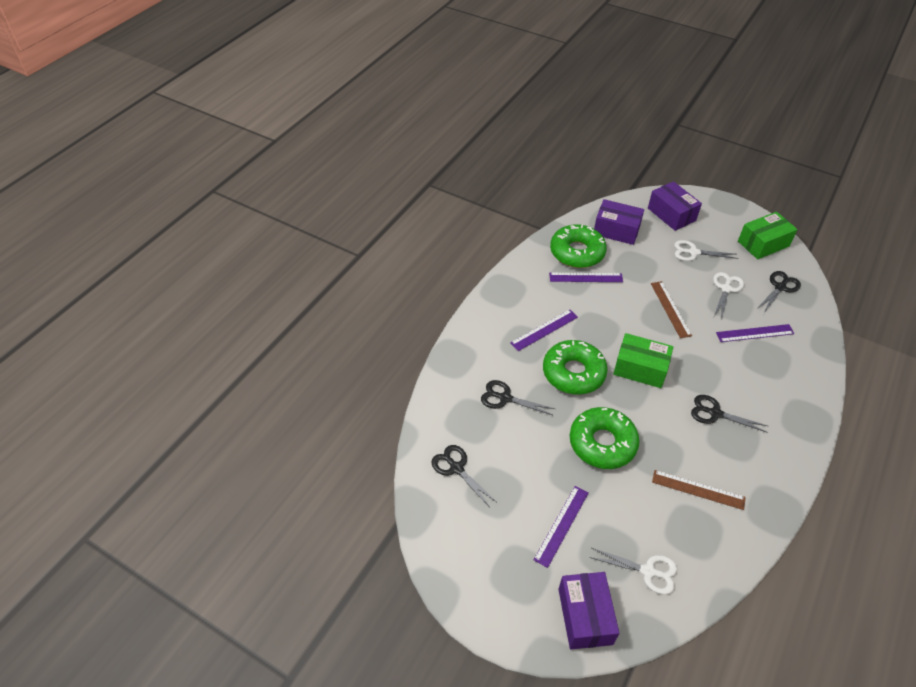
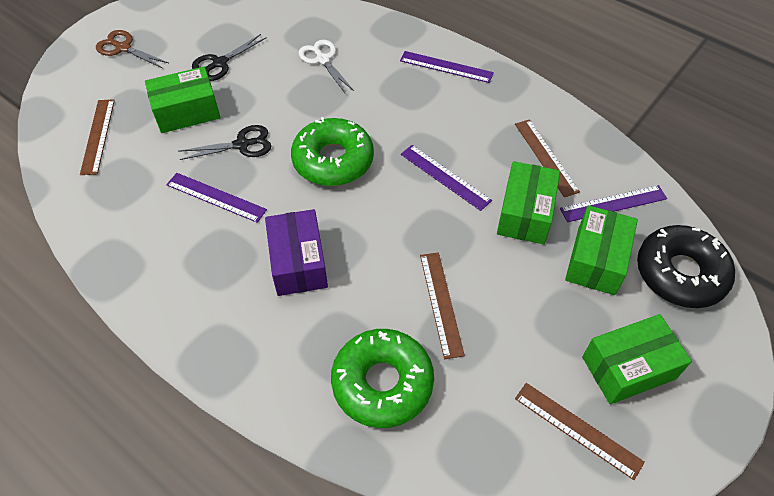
black donut: 0 -> 1
black scissors: 4 -> 2
brown ruler: 2 -> 4
brown scissors: 0 -> 1
green box: 2 -> 4
green donut: 3 -> 2
purple box: 3 -> 1
white scissors: 3 -> 1

